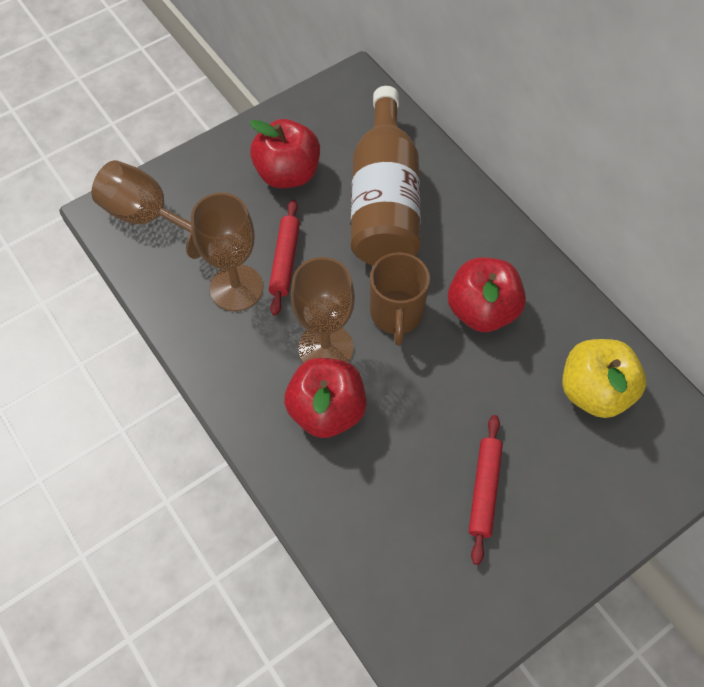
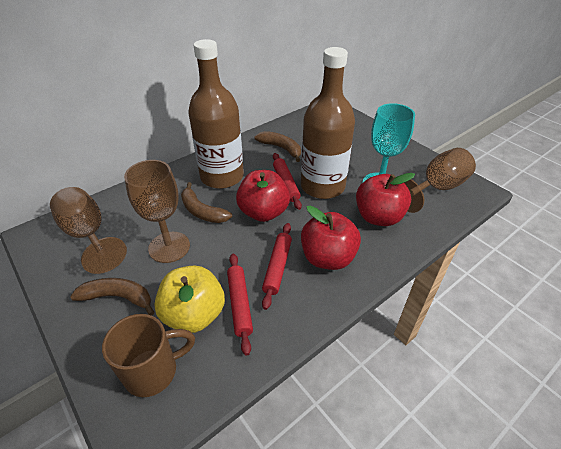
brown banana: 0 -> 3
brown bottle: 1 -> 2
red rolling pin: 2 -> 3
turquoise goblet: 0 -> 1

